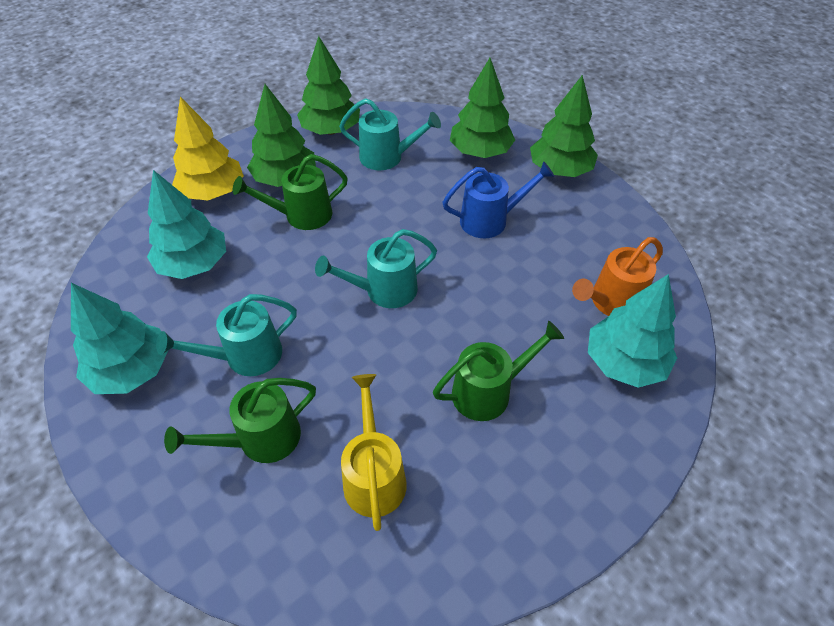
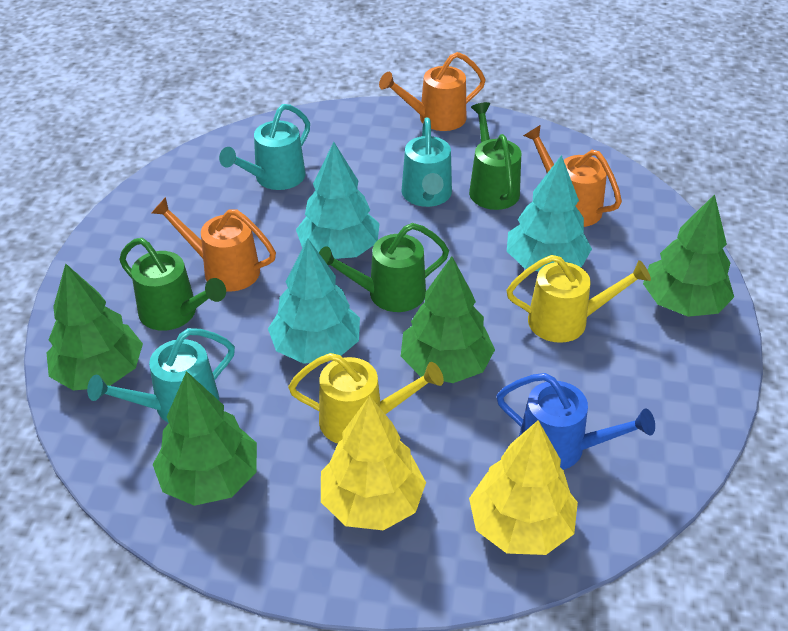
orange watering can: 1 -> 3
yellow tree: 1 -> 2
yellow watering can: 1 -> 2

